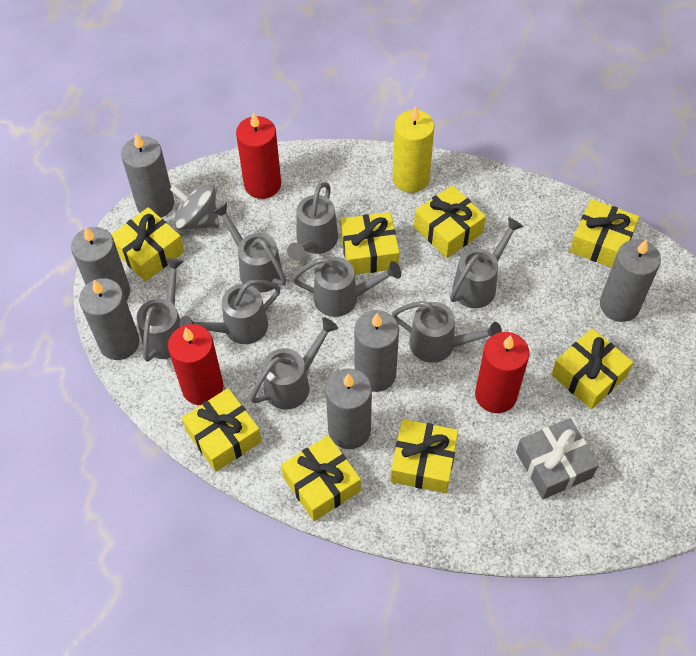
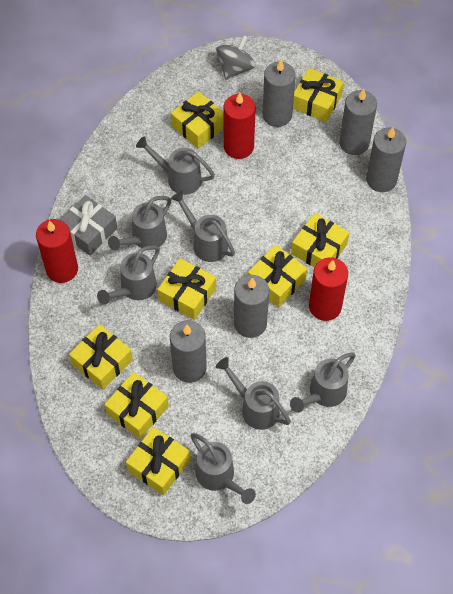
grey candle: 6 -> 5
grey watering can: 8 -> 7
yellow candle: 1 -> 0

